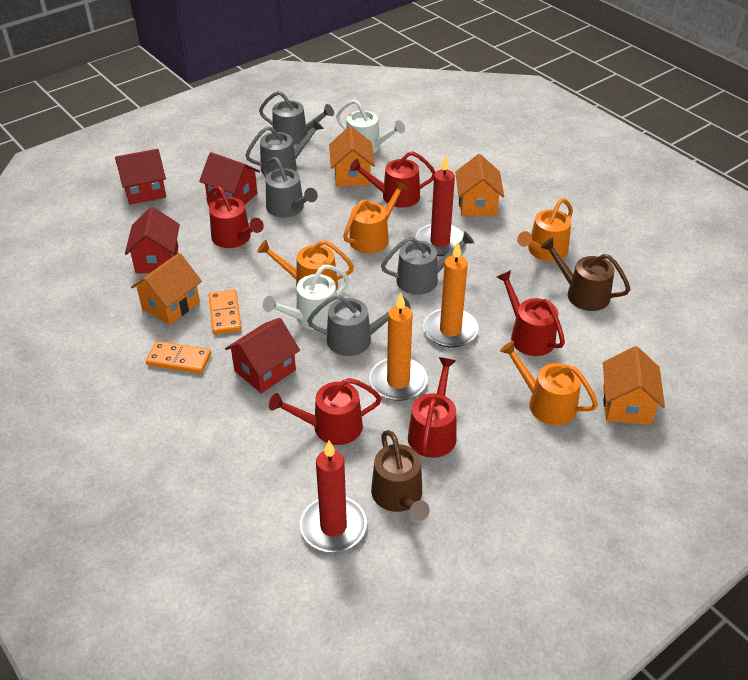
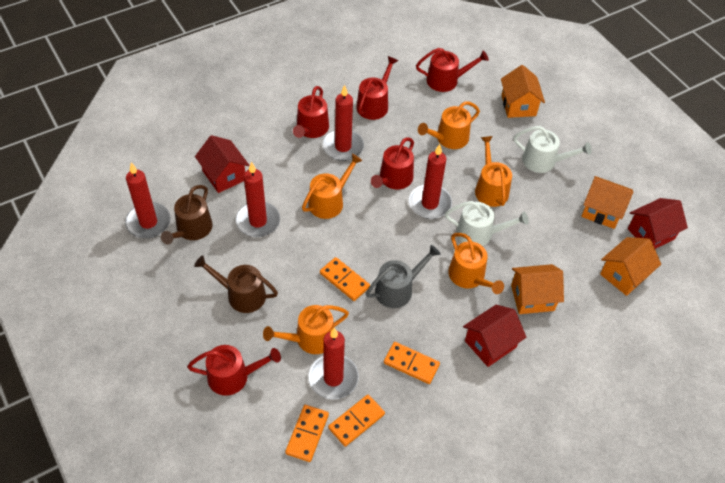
grey watering can: 5 -> 1
orange candle: 2 -> 0
orange domino: 2 -> 4
orange watering can: 4 -> 5
red candle: 2 -> 5
red house: 4 -> 3

